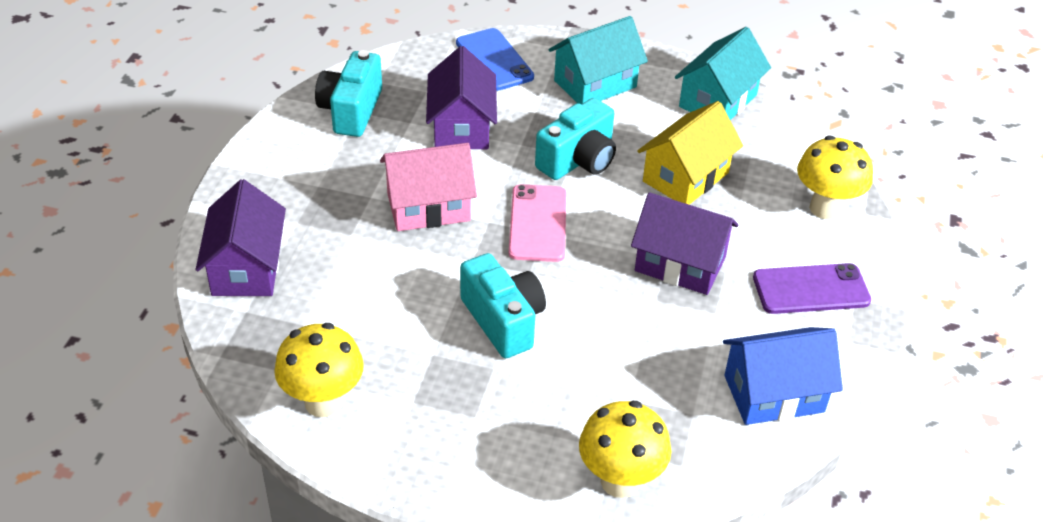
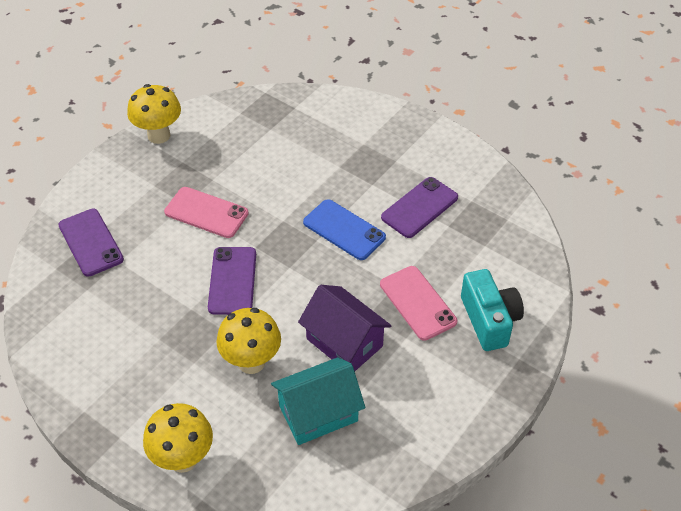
blue house: 1 -> 0
pink house: 1 -> 0
pink phone: 1 -> 2
purple house: 3 -> 1
purple phone: 1 -> 3
turquoise camera: 3 -> 1
turquoise house: 2 -> 1
yellow house: 1 -> 0

